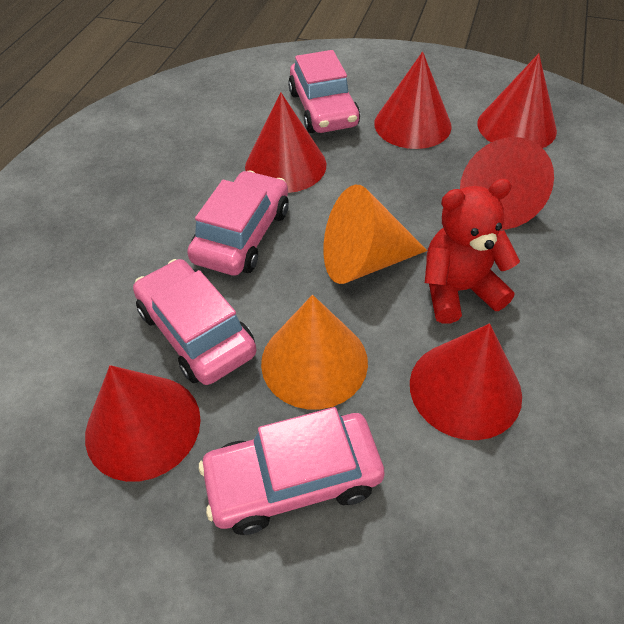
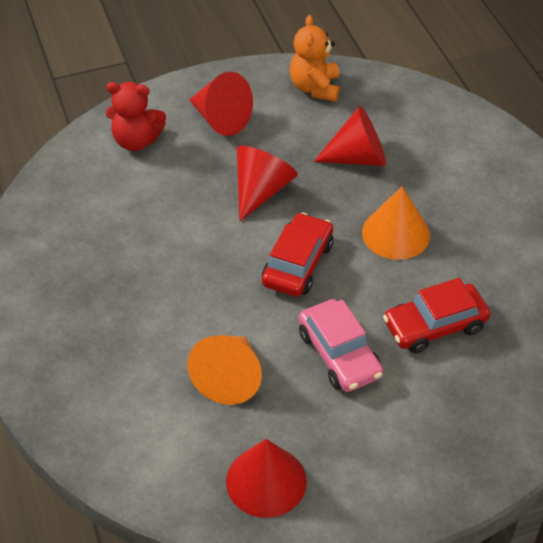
orange teddy bear: 0 -> 1
pink car: 4 -> 1
red car: 0 -> 2
red cone: 6 -> 4

